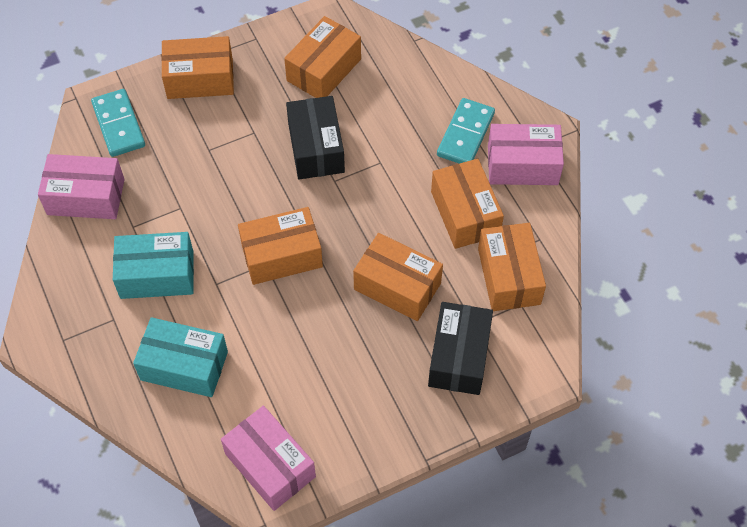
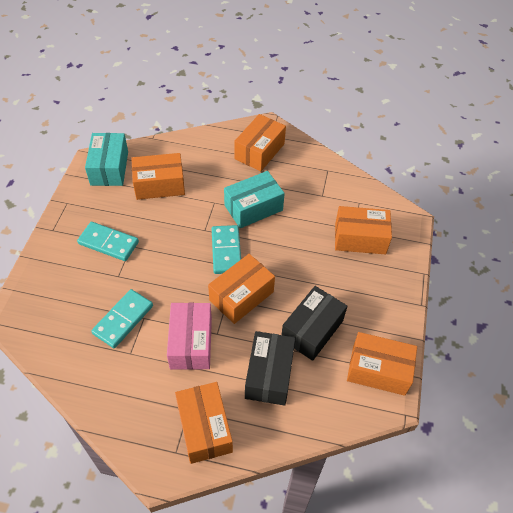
pink box: 3 -> 1
turquoise domino: 2 -> 3

